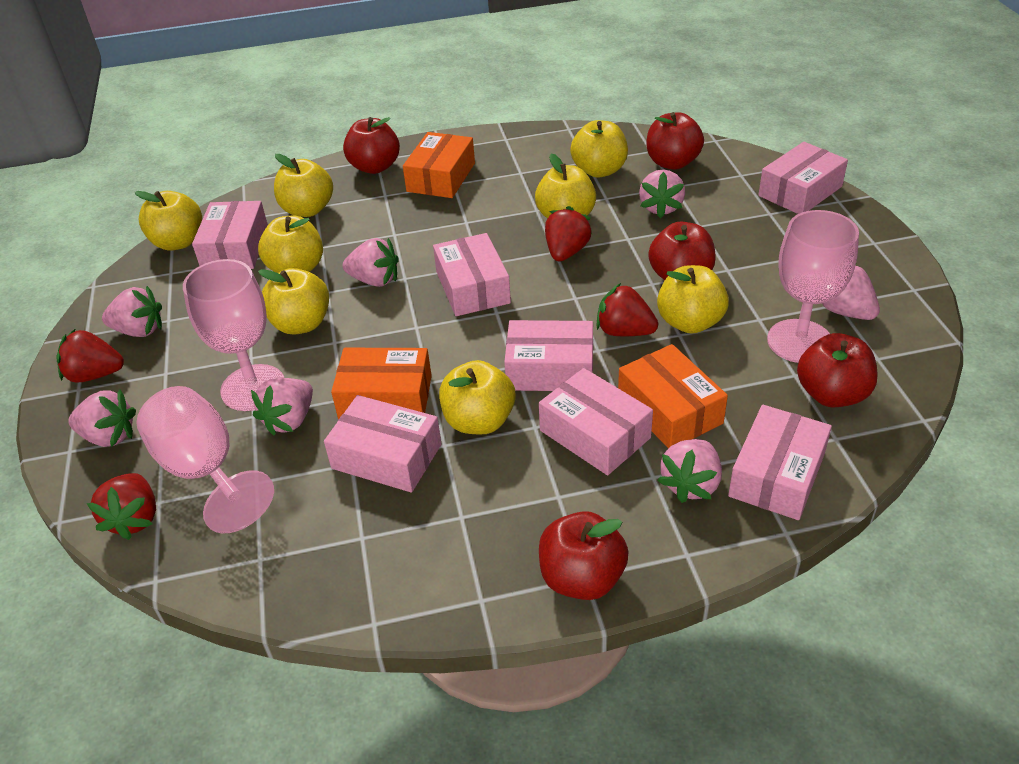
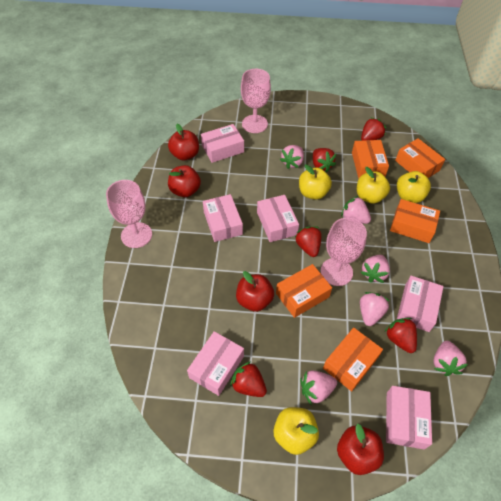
orange box: 3 -> 5
pink box: 7 -> 6
pink strawberry: 7 -> 6
red apple: 5 -> 4
red strawberry: 4 -> 5
yellow apple: 8 -> 4

